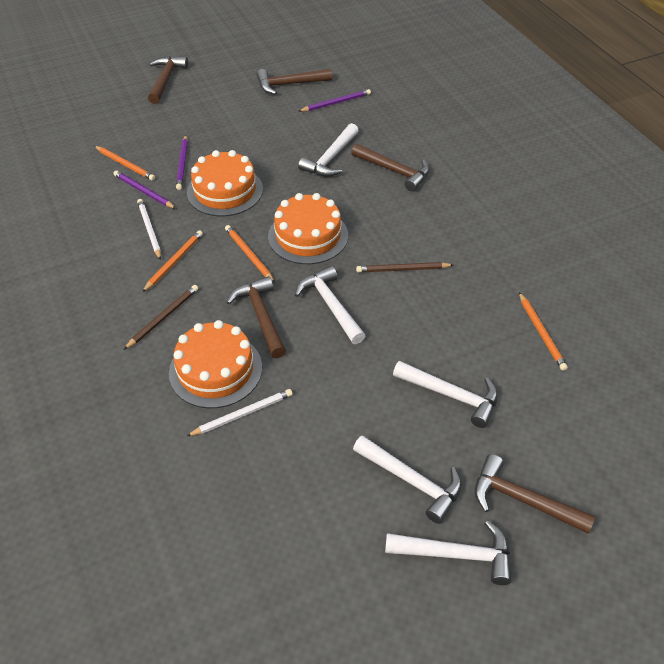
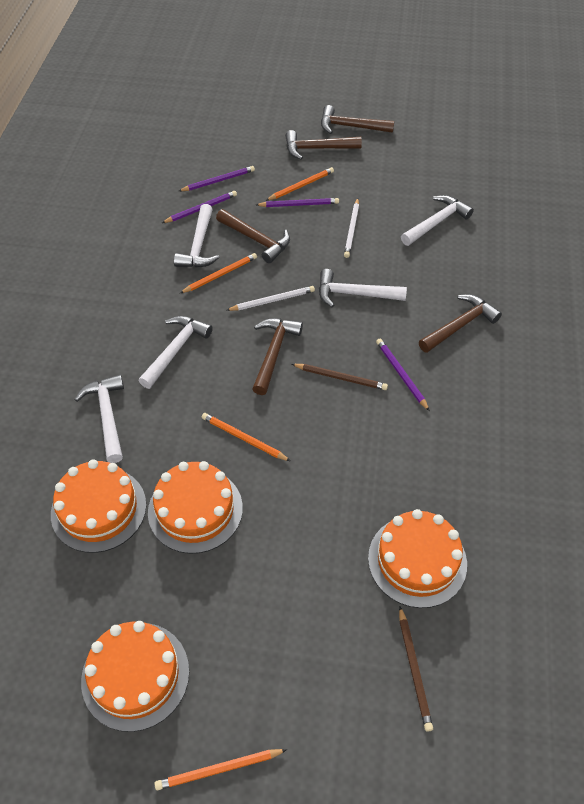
orange cake: 3 -> 4
purple pencil: 3 -> 4

